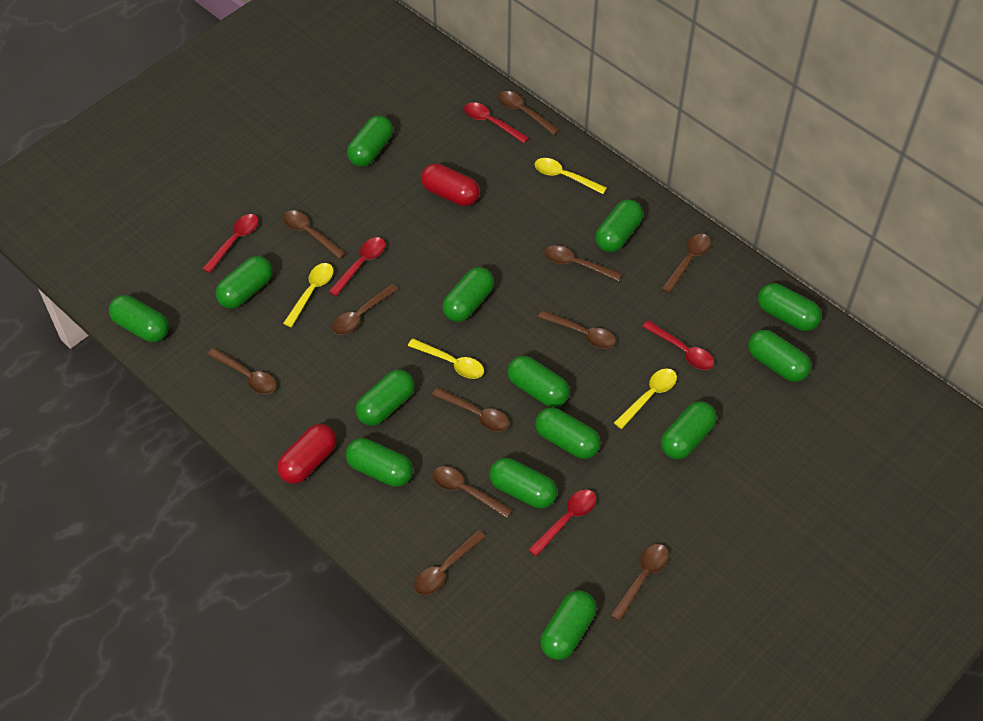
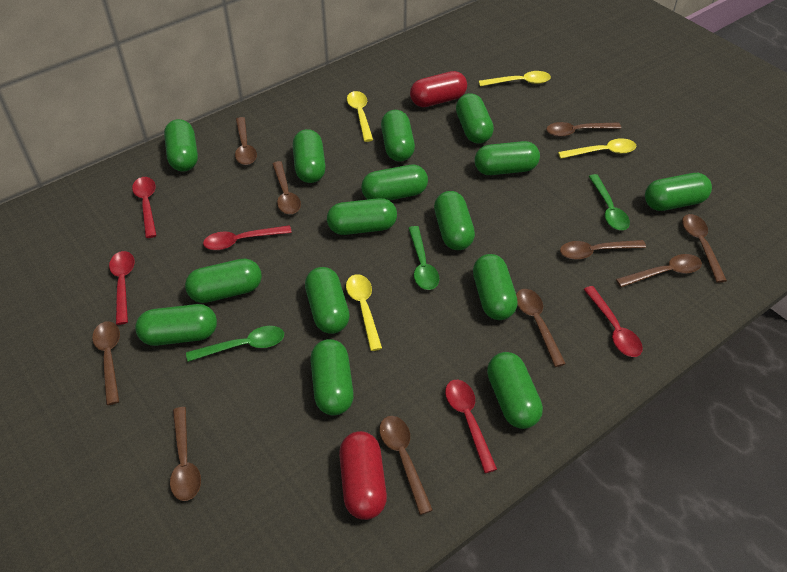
brown spoon: 11 -> 10
green capsule: 14 -> 15
green spoon: 0 -> 3

